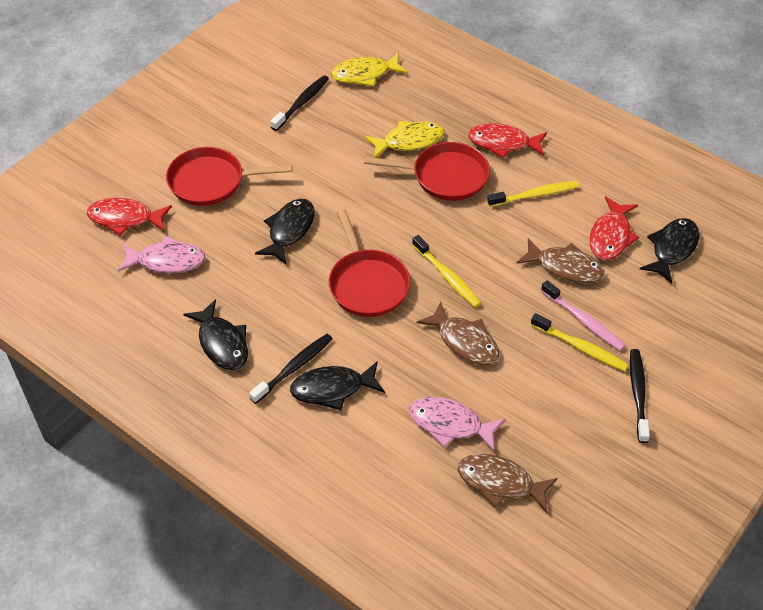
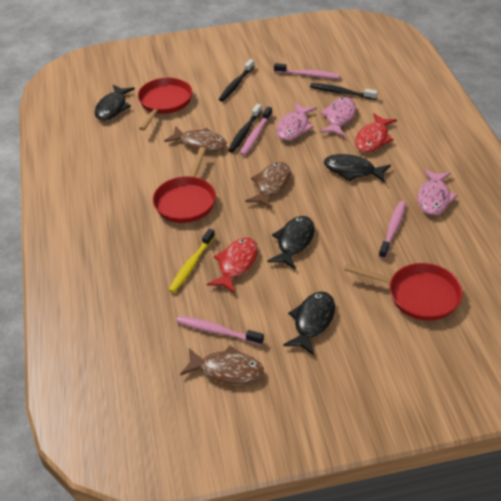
pink fish: 2 -> 3
pink toothbrush: 1 -> 4
red fish: 3 -> 2
yellow fish: 2 -> 0
yellow toothbrush: 3 -> 1

